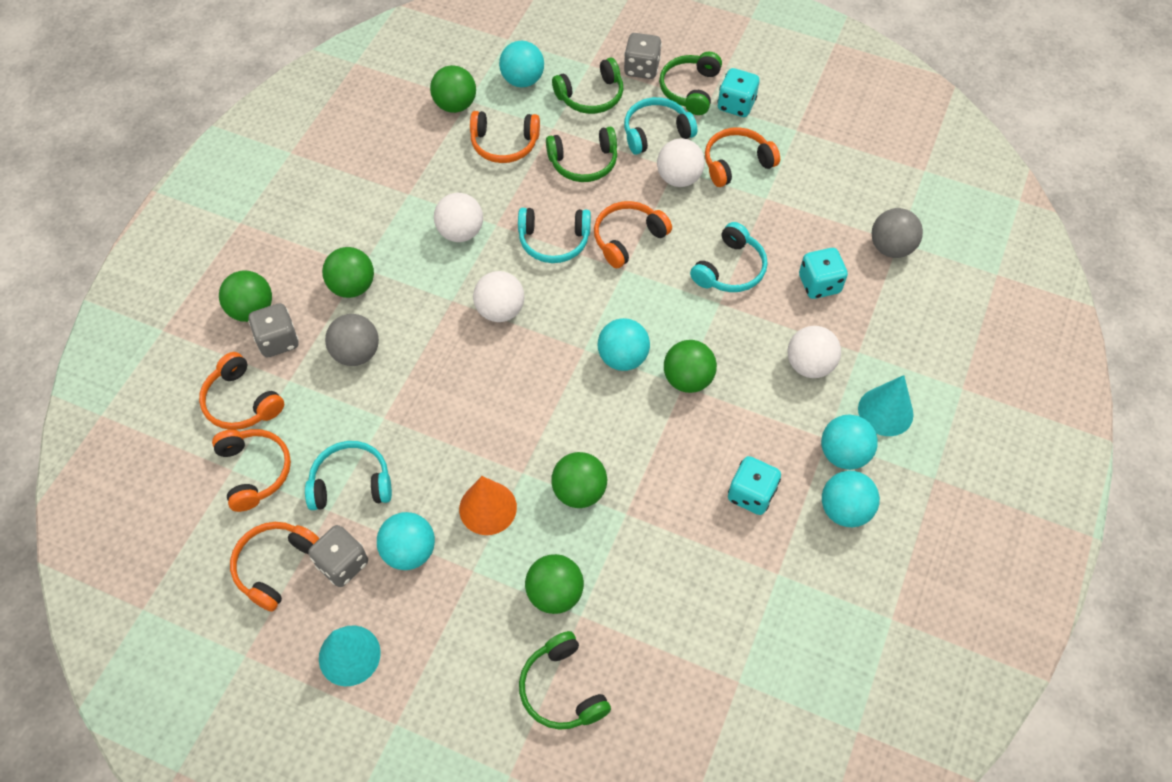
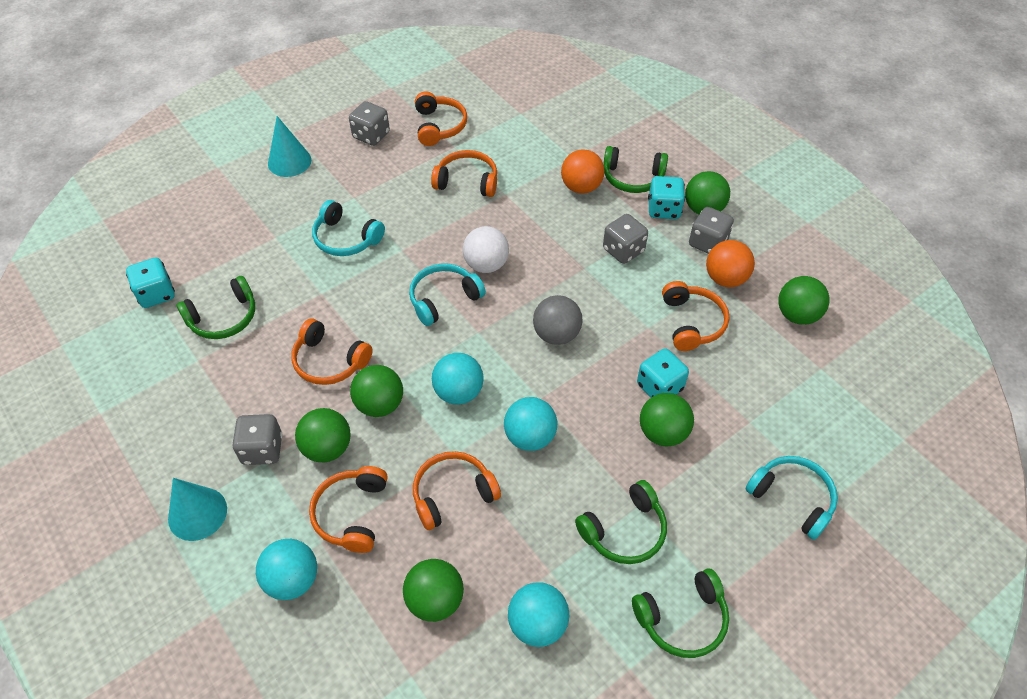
grey ball: 2 -> 1
grey dice: 3 -> 4
orange ball: 0 -> 2
orange cone: 1 -> 0
turquoise ball: 5 -> 4
turquoise headphones: 4 -> 3
white ball: 4 -> 1

